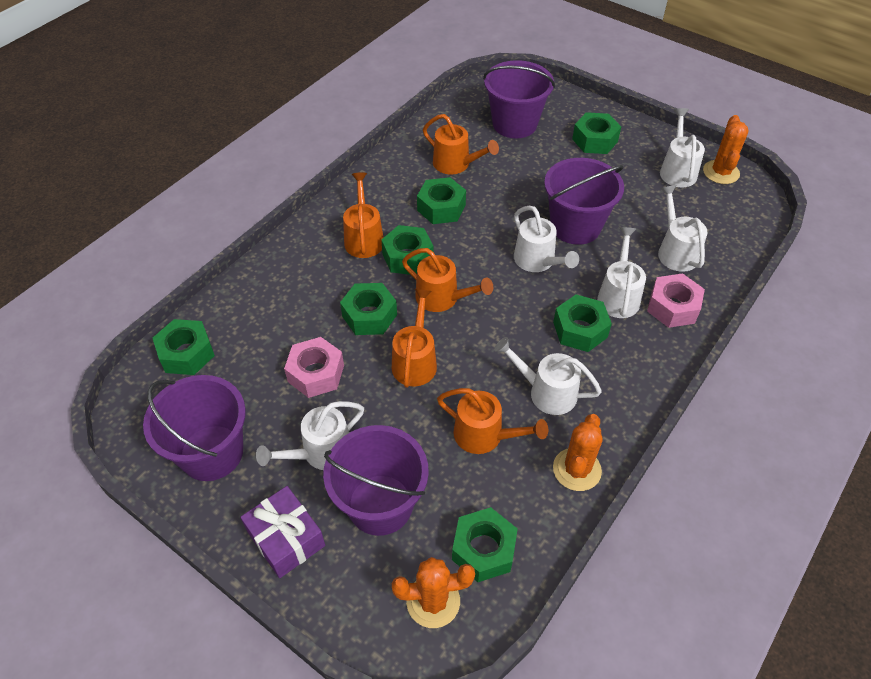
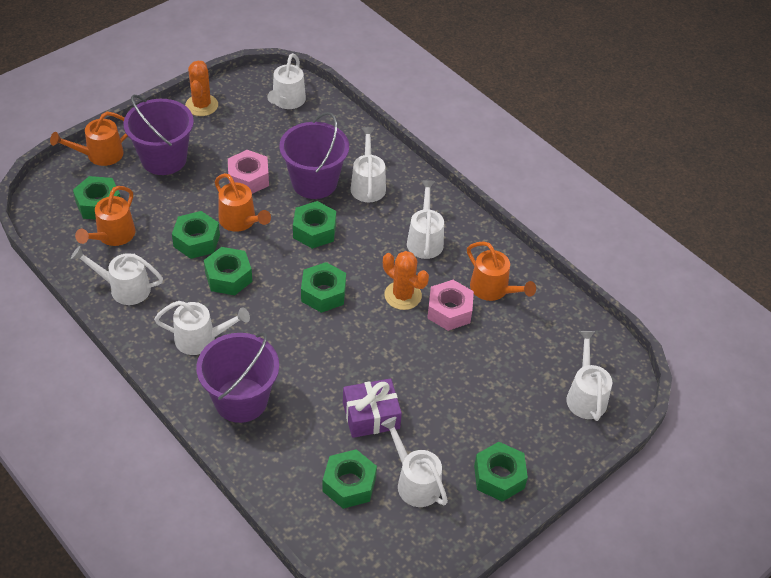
orange cactus: 3 -> 2
orange watering can: 5 -> 4
purple bucket: 4 -> 3
white watering can: 6 -> 7

